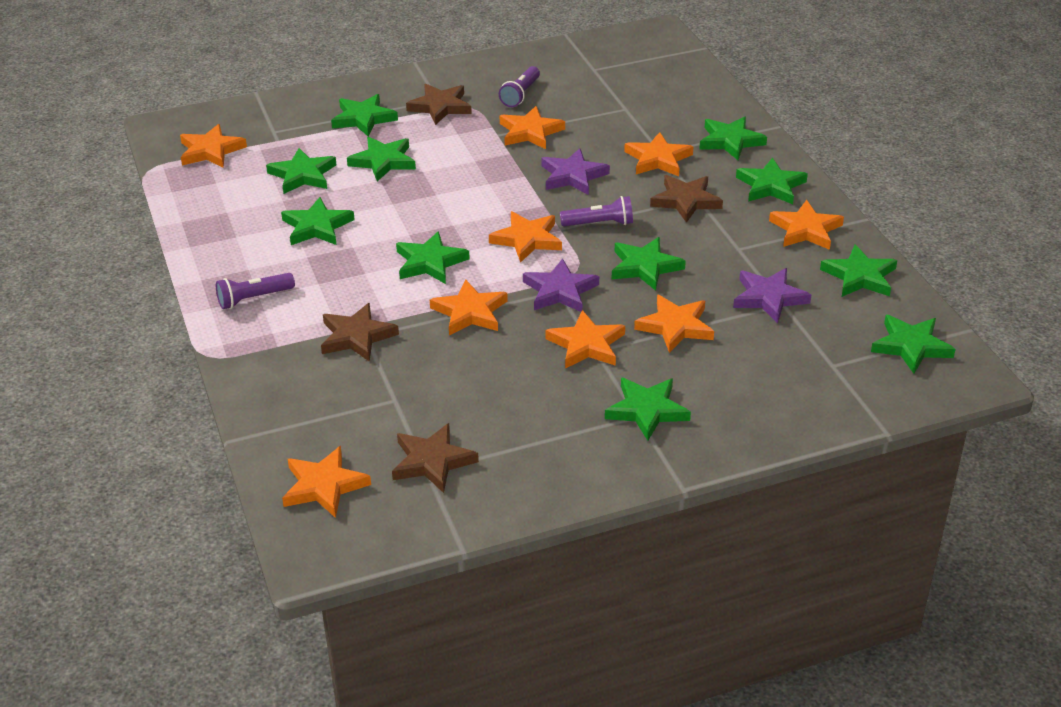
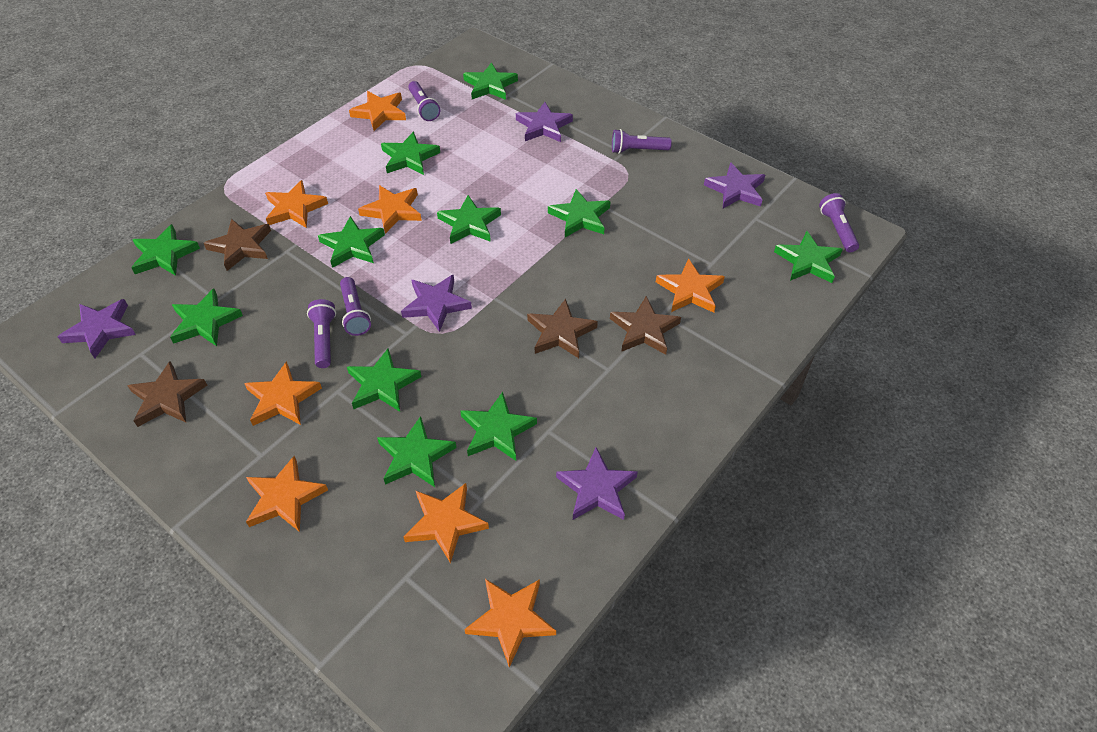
orange star: 9 -> 8
purple flashlight: 3 -> 5
purple star: 3 -> 5

